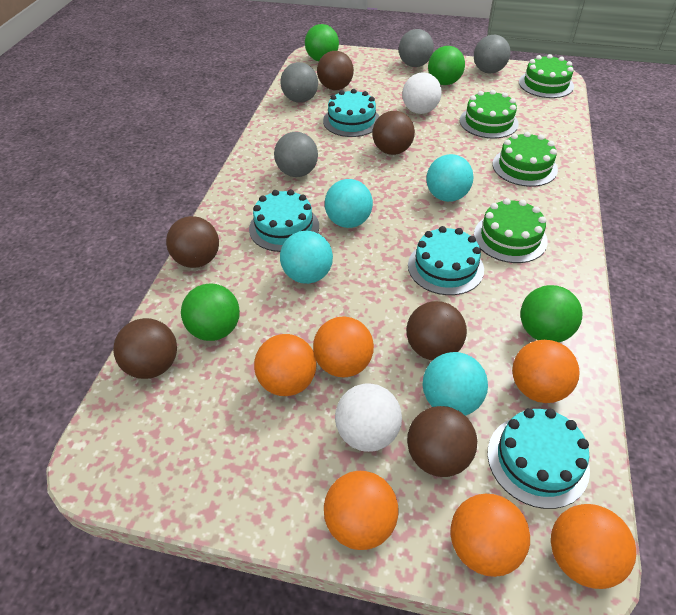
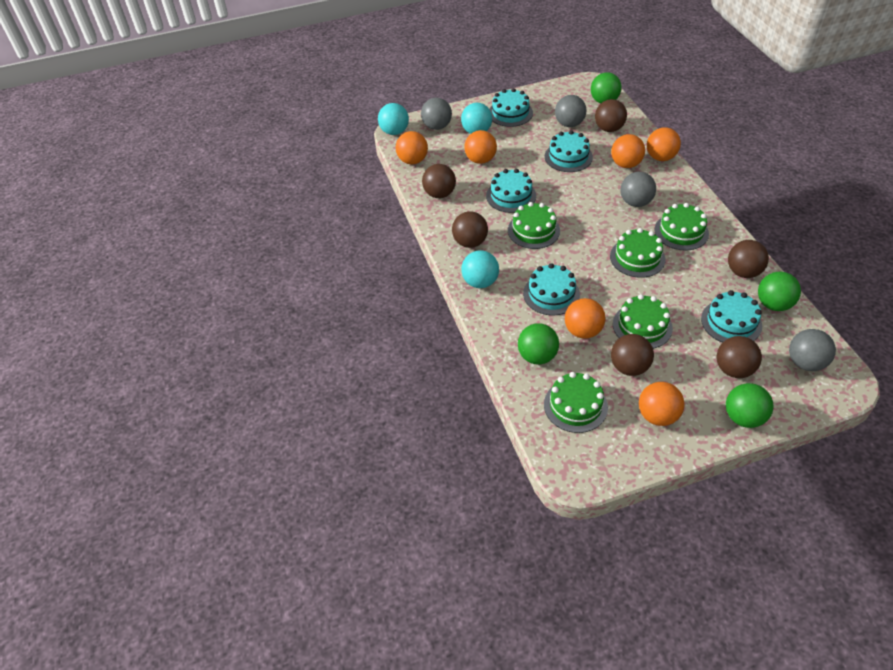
green cake: 4 -> 5
turquoise ball: 4 -> 3
turquoise cake: 4 -> 5
white ball: 2 -> 0

